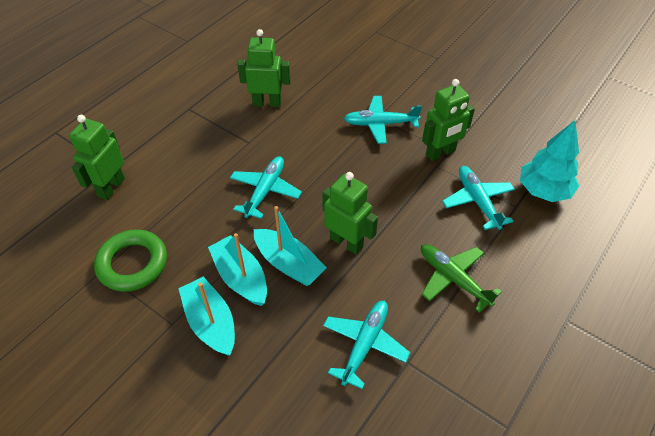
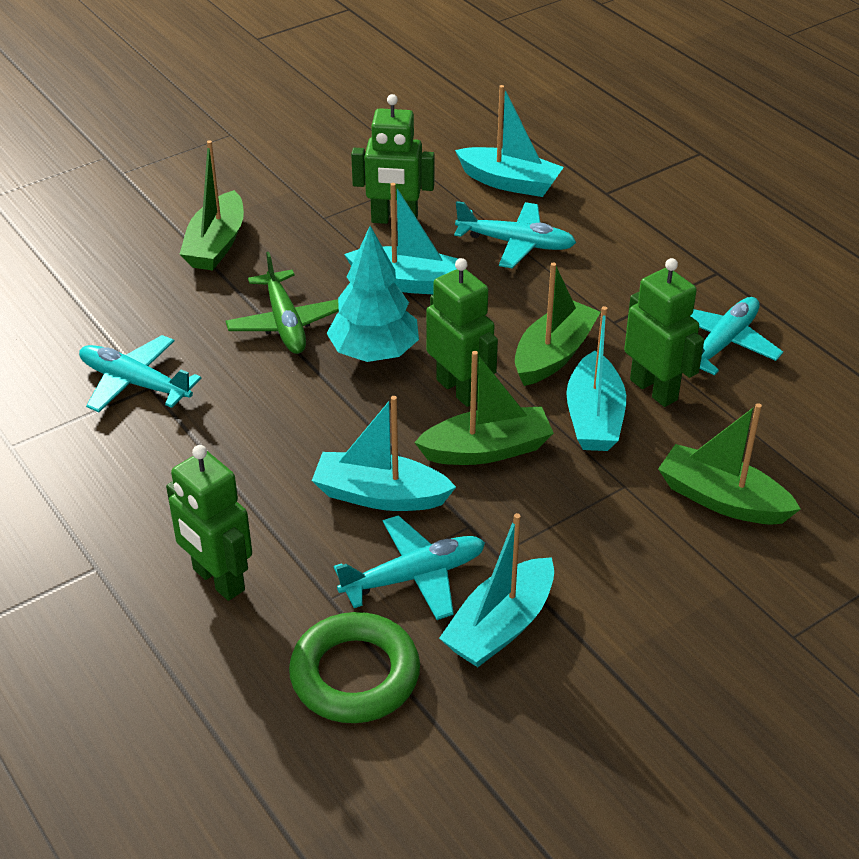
green boat: 0 -> 4
turquoise boat: 3 -> 5

